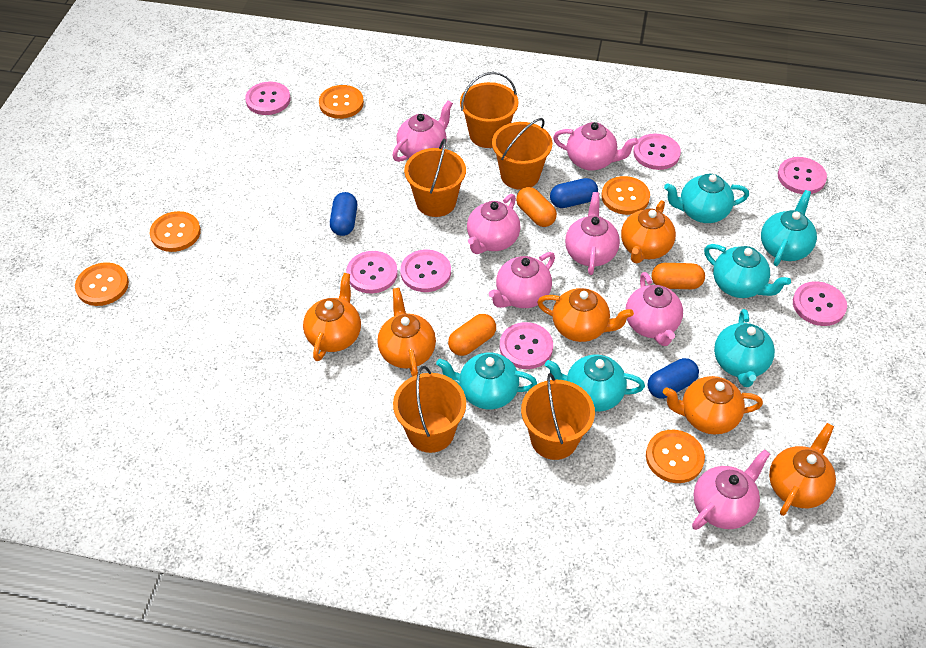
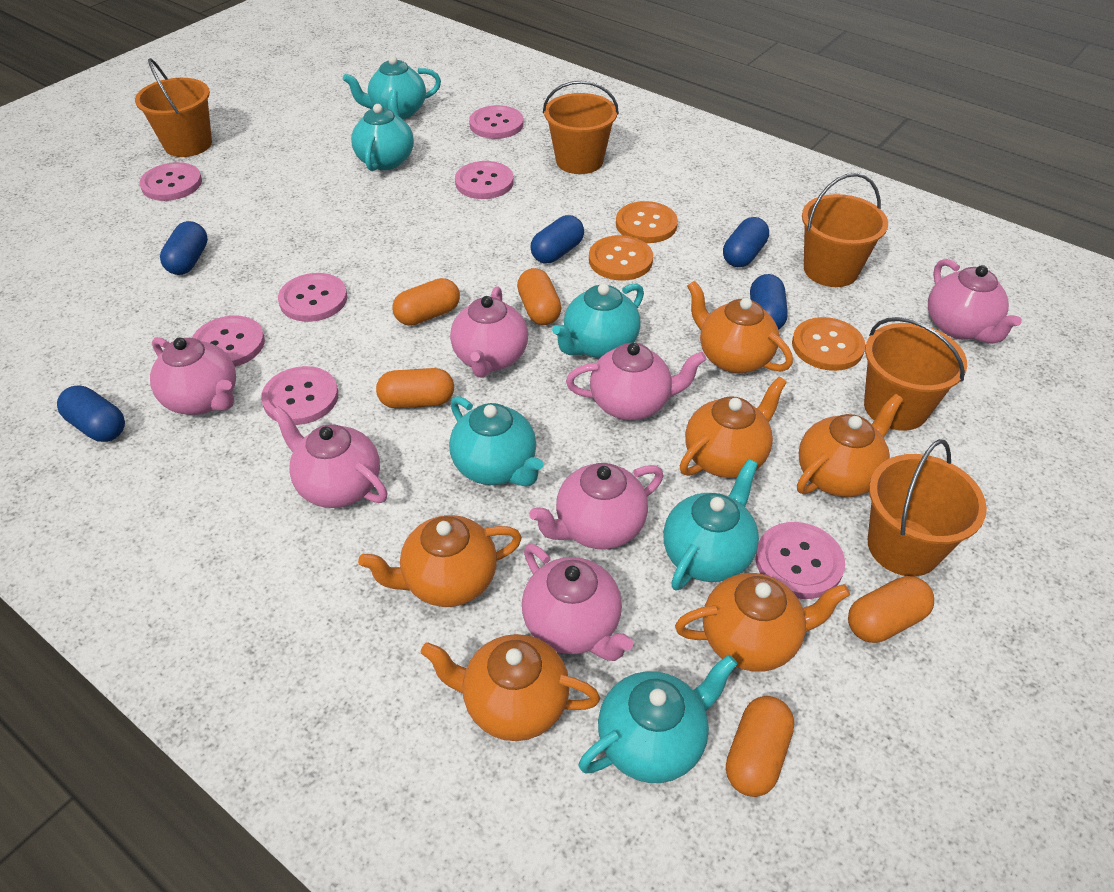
blue capsule: 3 -> 5
orange button: 5 -> 3
orange capsule: 3 -> 5

